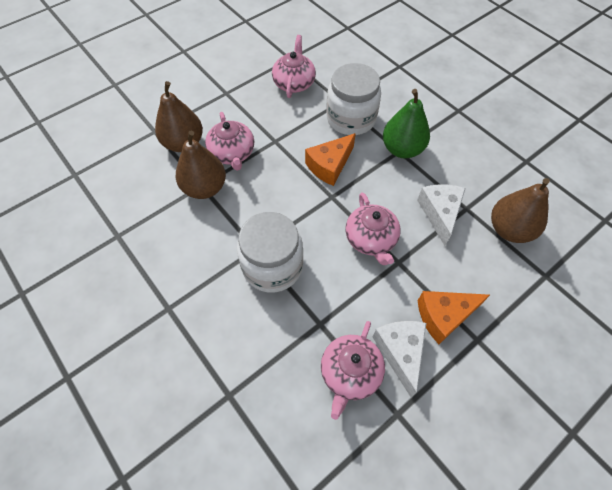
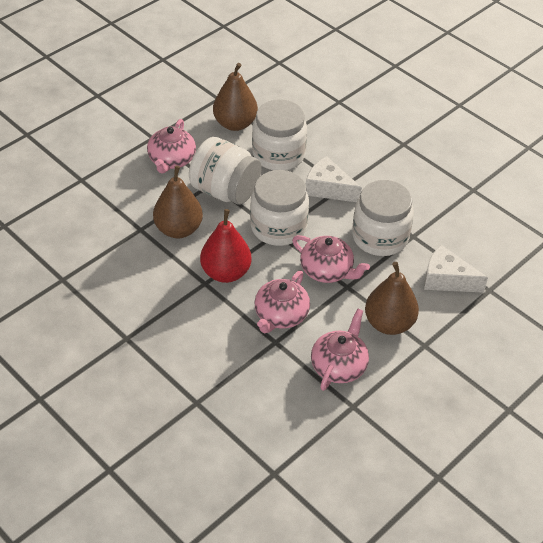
green pear: 1 -> 0
orange cheese: 2 -> 0
red pear: 0 -> 1
white jar: 2 -> 4

